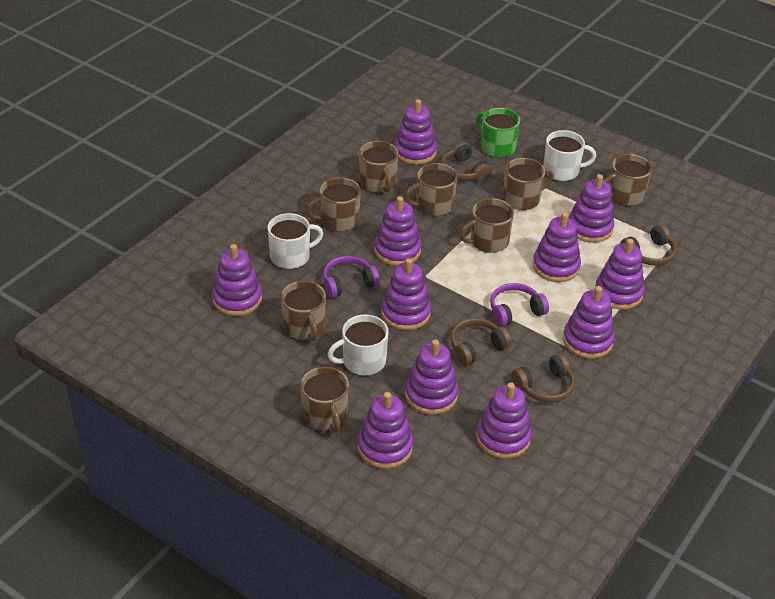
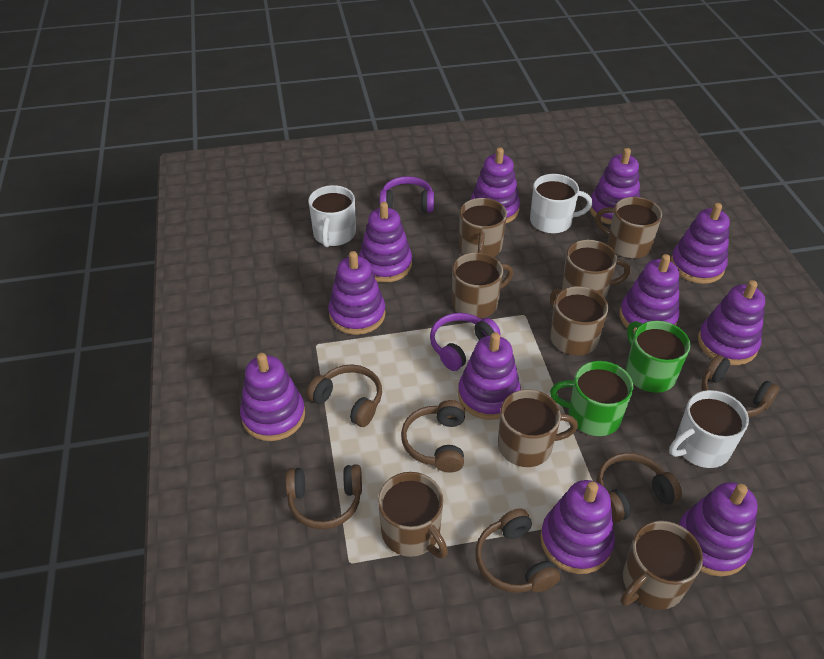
brown headphones: 4 -> 6
green mug: 1 -> 2

